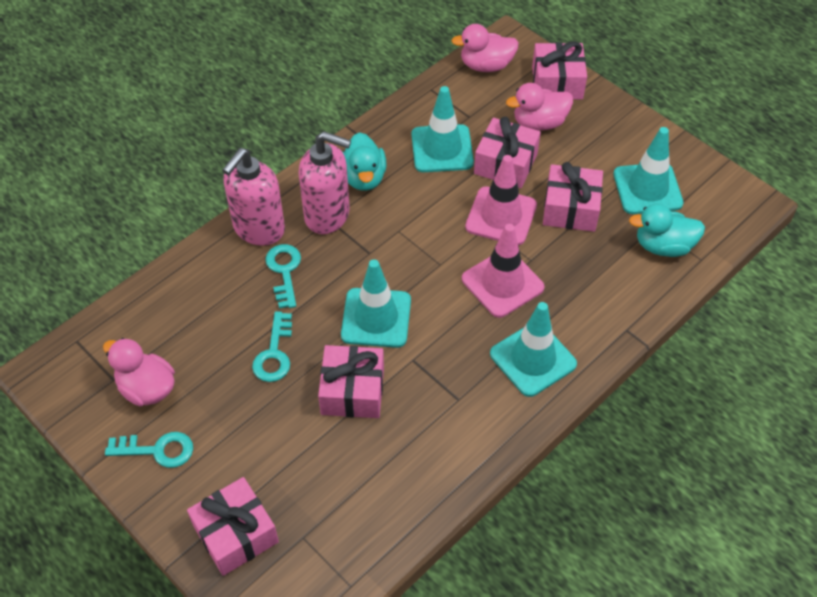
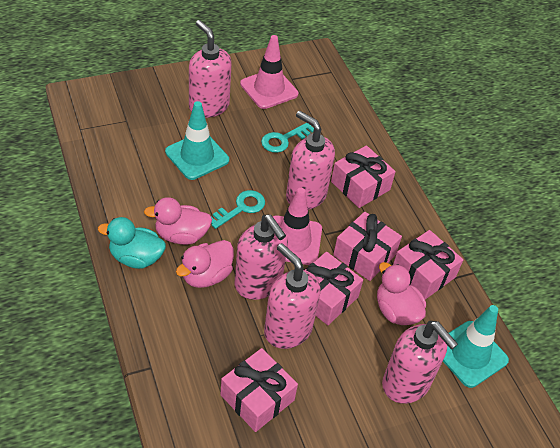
pink soap dispenser: 2 -> 5
turquoise duck: 2 -> 1
turquoise key: 3 -> 2
turquoise traffic cone: 4 -> 2

